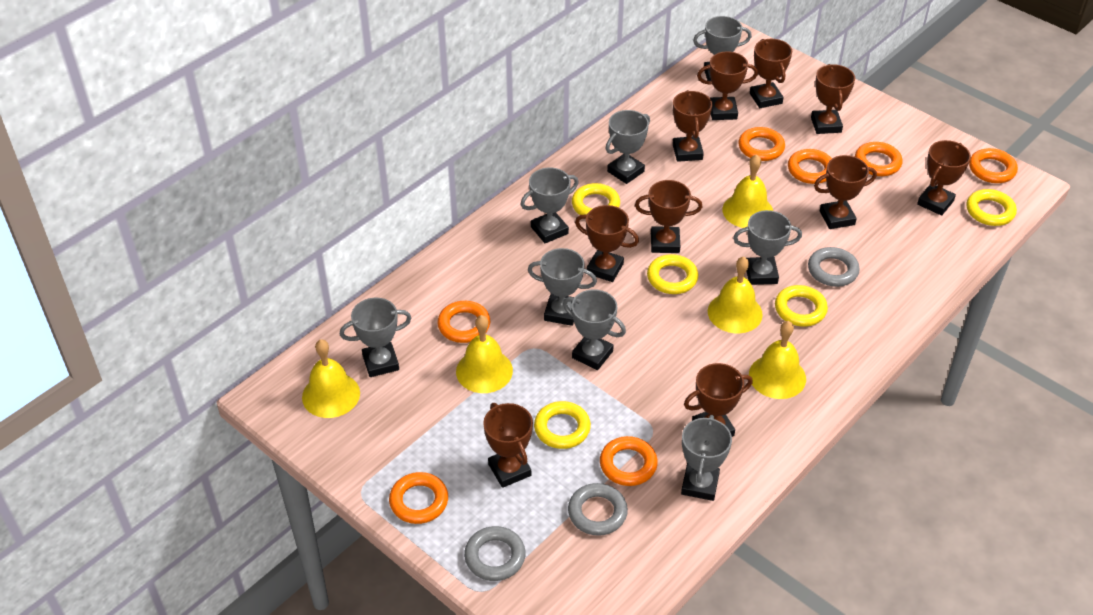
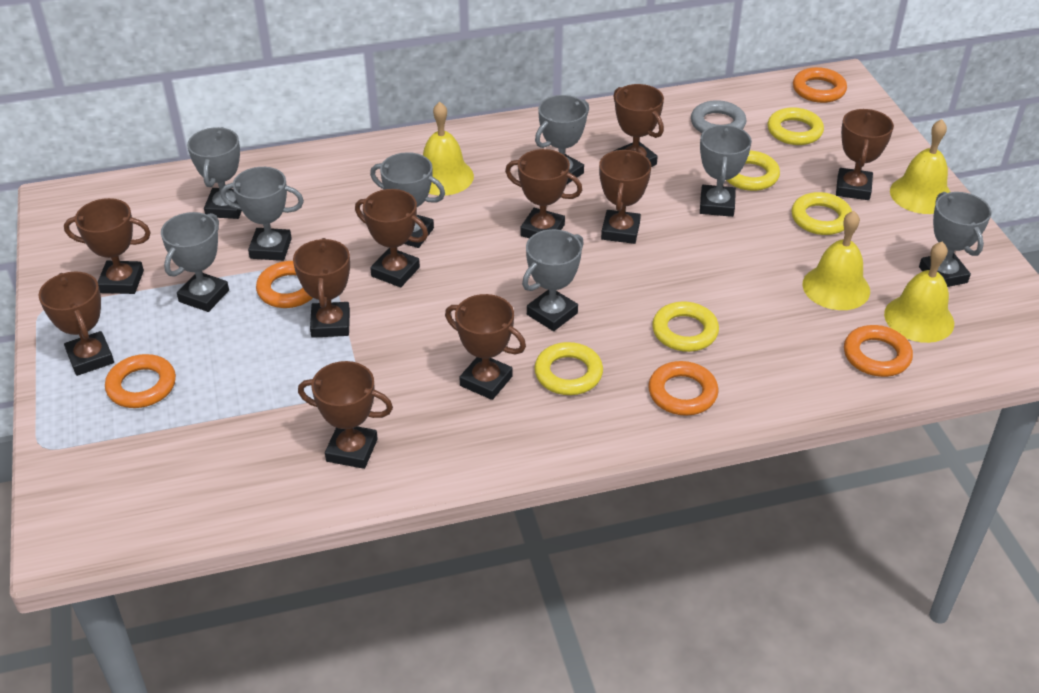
grey ring: 3 -> 1
orange ring: 7 -> 5
yellow bell: 5 -> 4

